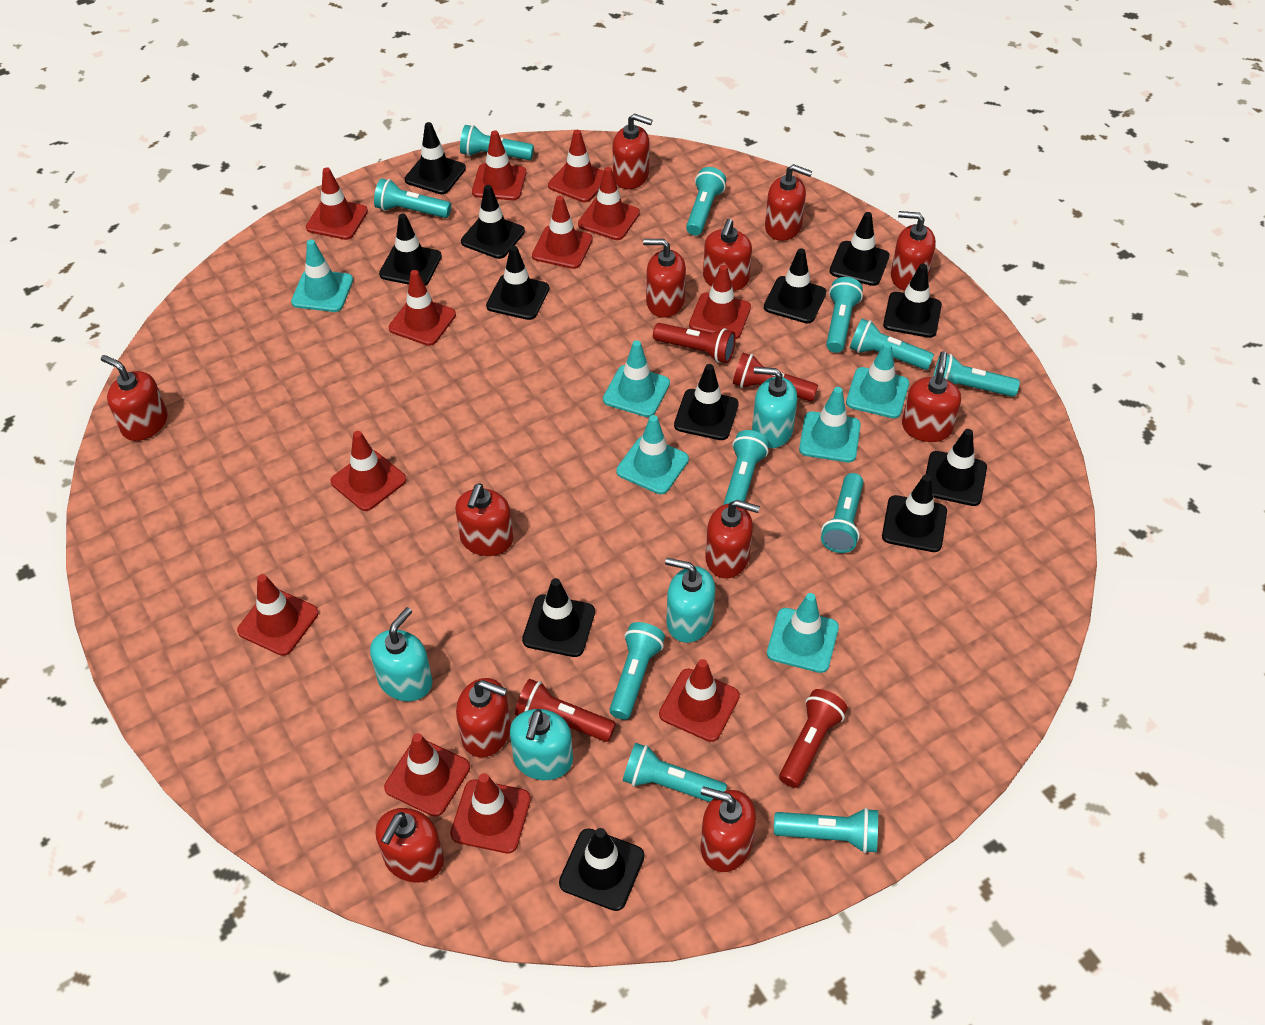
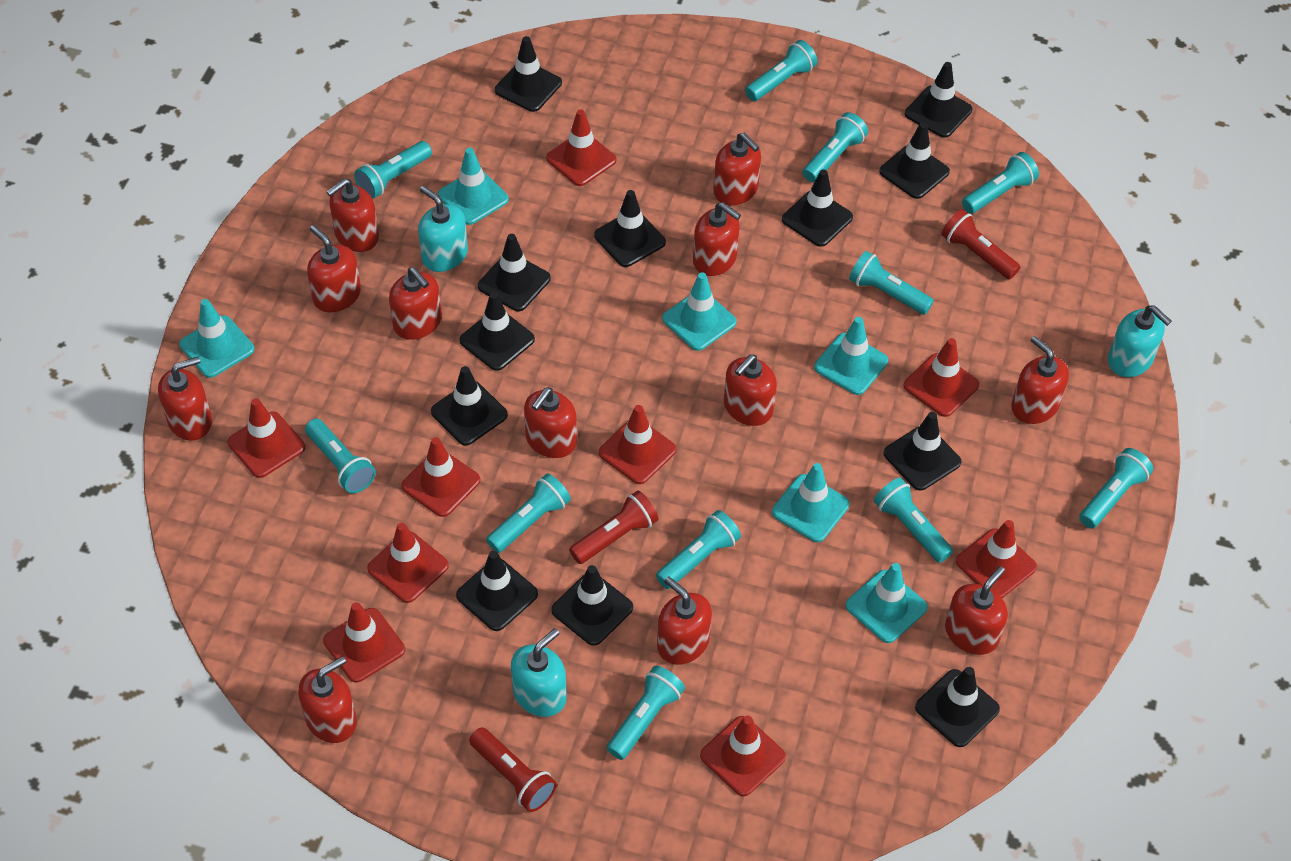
red flashlight: 4 -> 3
red traffic cone: 12 -> 9
turquoise soap dispenser: 4 -> 3

